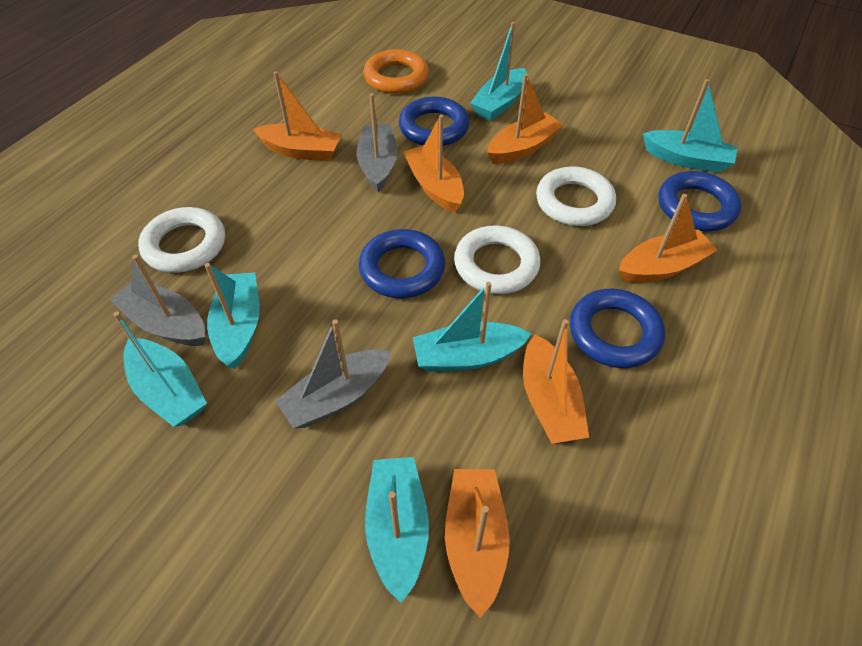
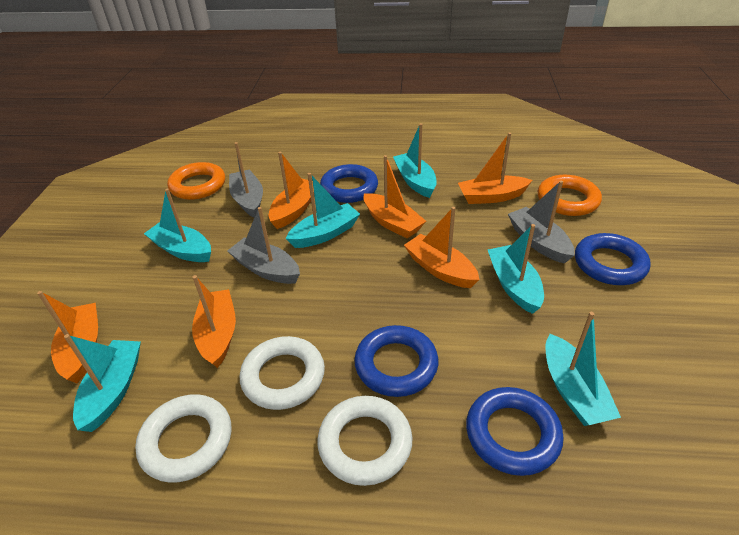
orange ring: 1 -> 2

